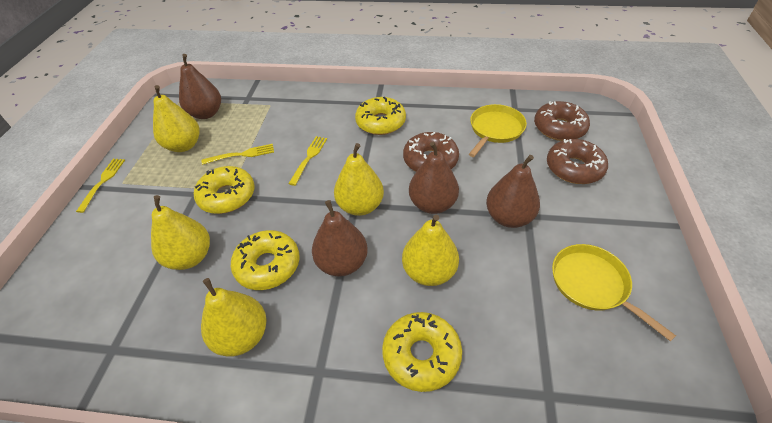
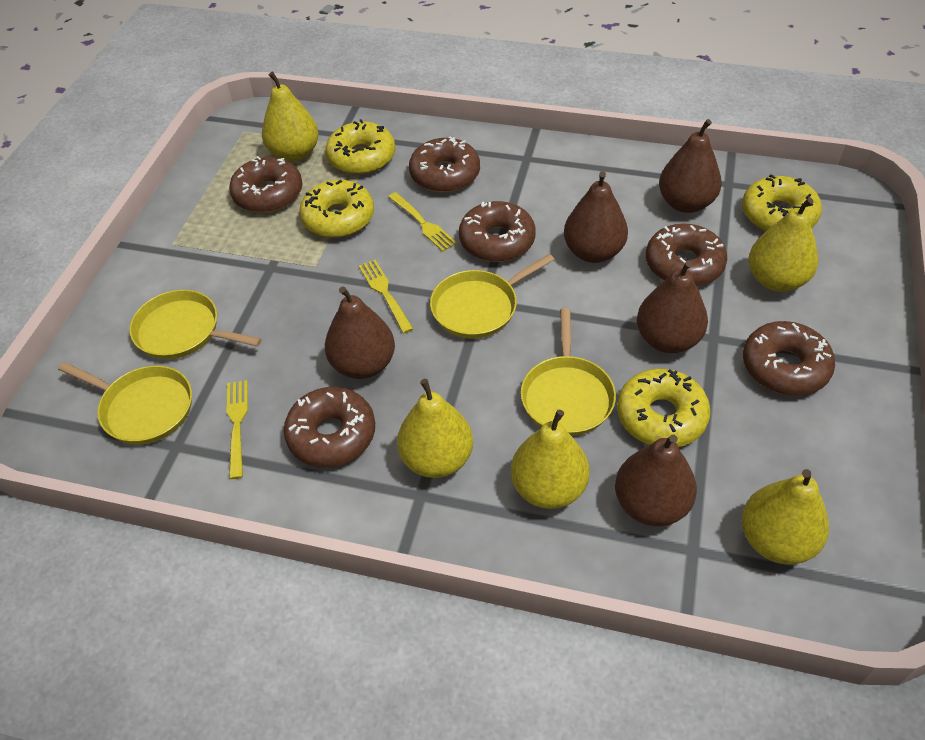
brown donut: 3 -> 6
brown pear: 4 -> 5
yellow pan: 2 -> 4

